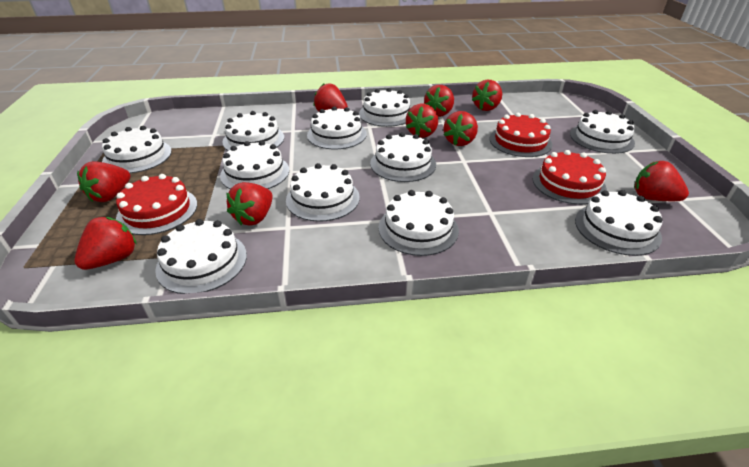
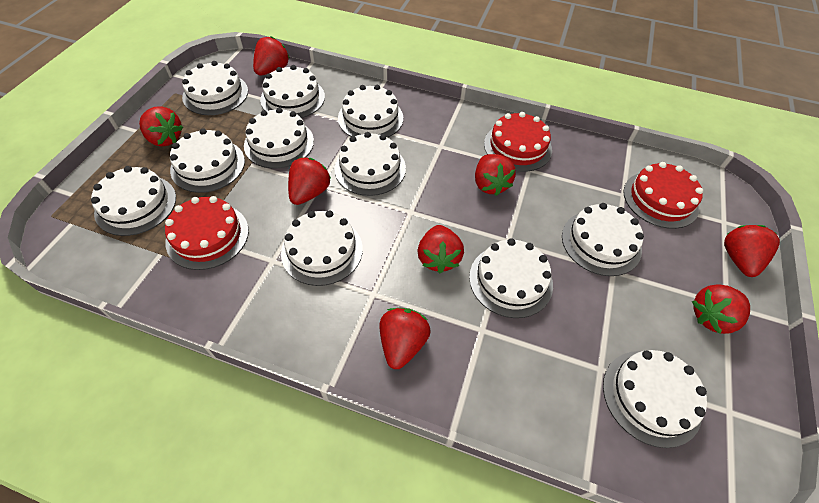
red strawberry: 9 -> 8

